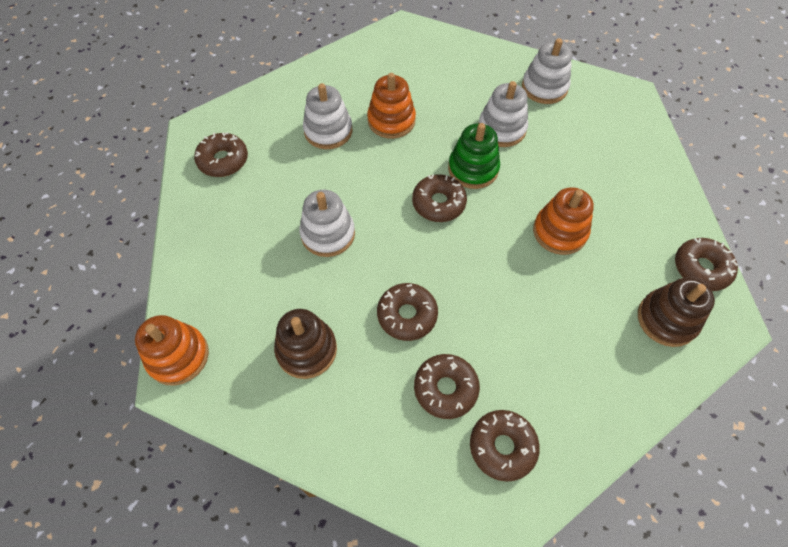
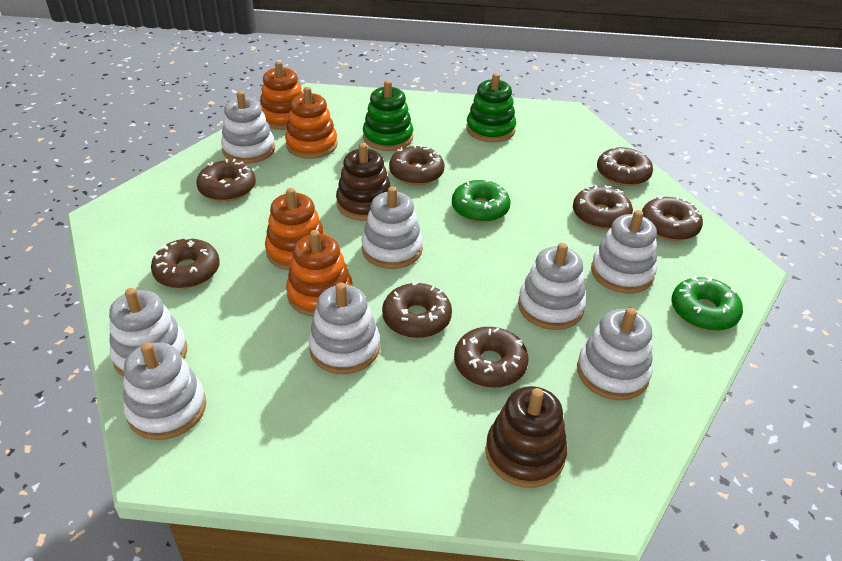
brown donut: 6 -> 8
green donut: 0 -> 2
green stacking toy: 1 -> 2
orange stacking toy: 3 -> 4
white stacking toy: 4 -> 8

